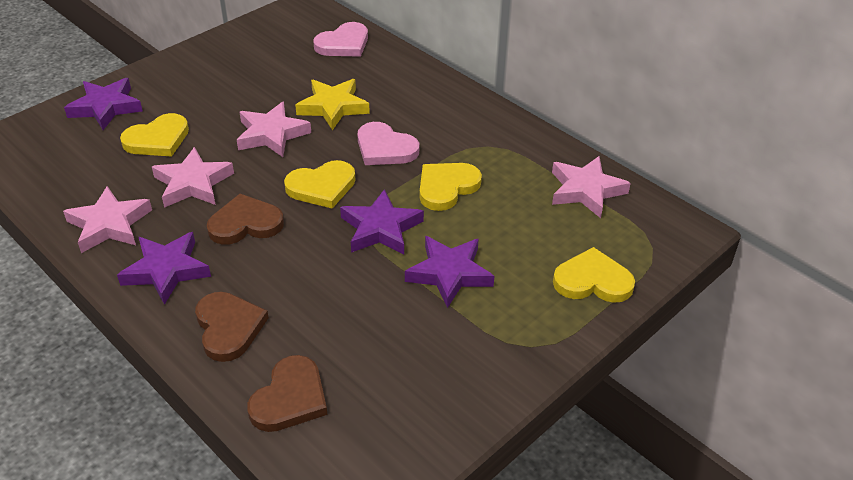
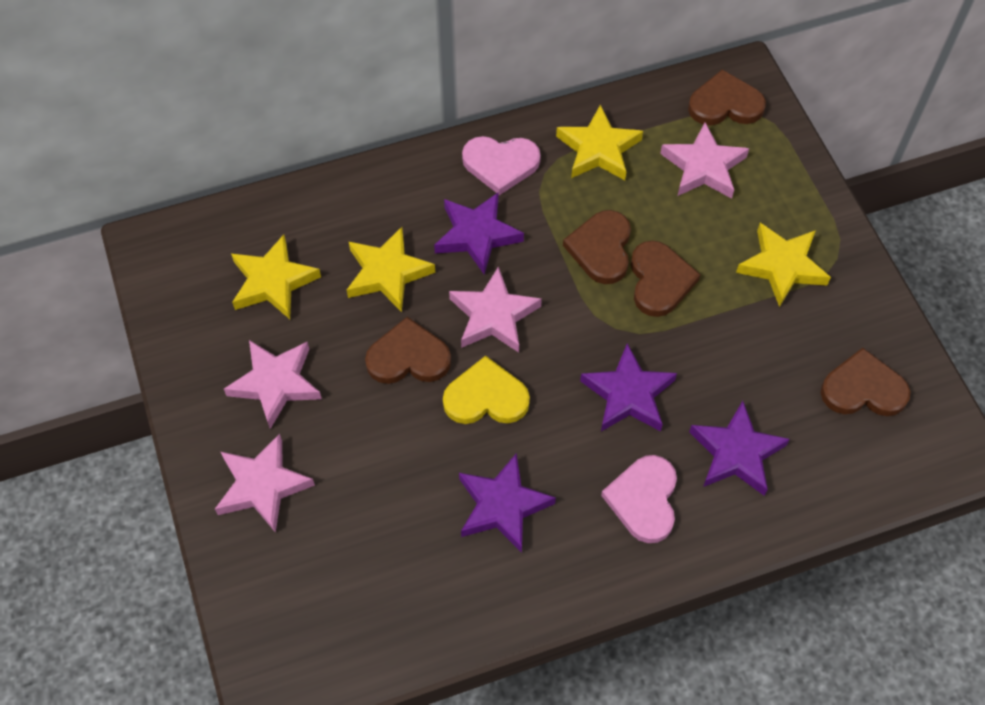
brown heart: 3 -> 5
yellow heart: 4 -> 1
yellow star: 1 -> 4

